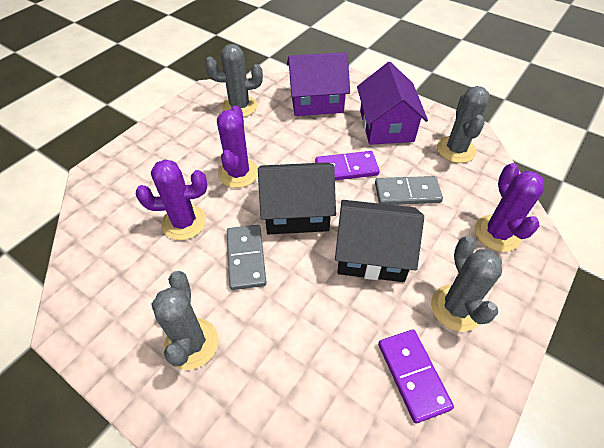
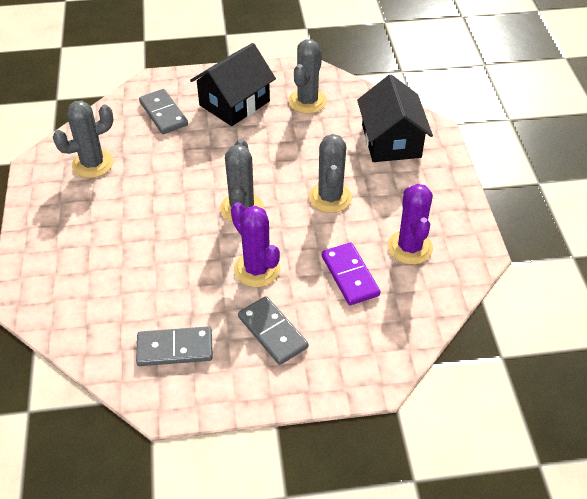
grey domino: 2 -> 3
purple cactus: 3 -> 2
purple domino: 2 -> 1
purple house: 2 -> 0

